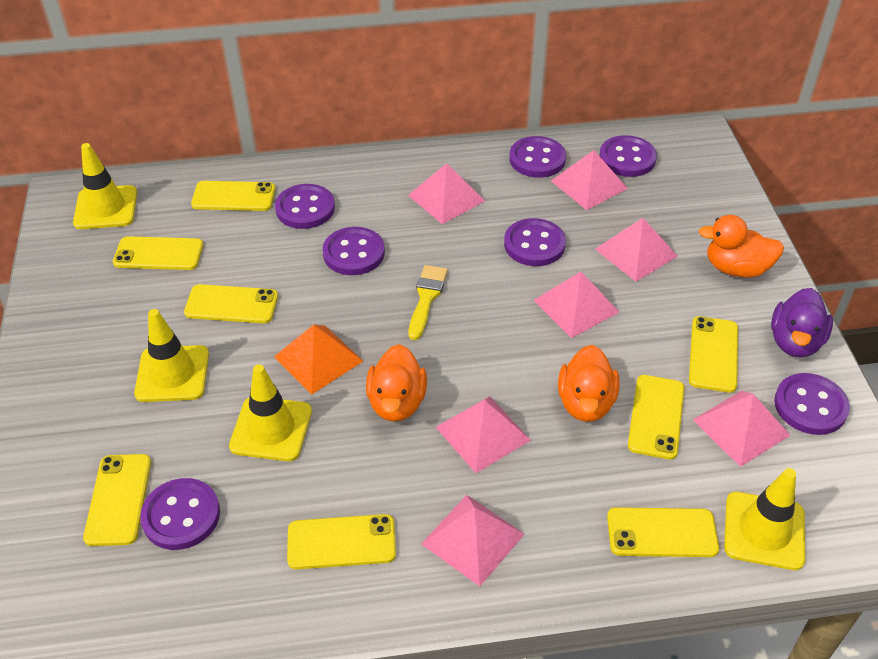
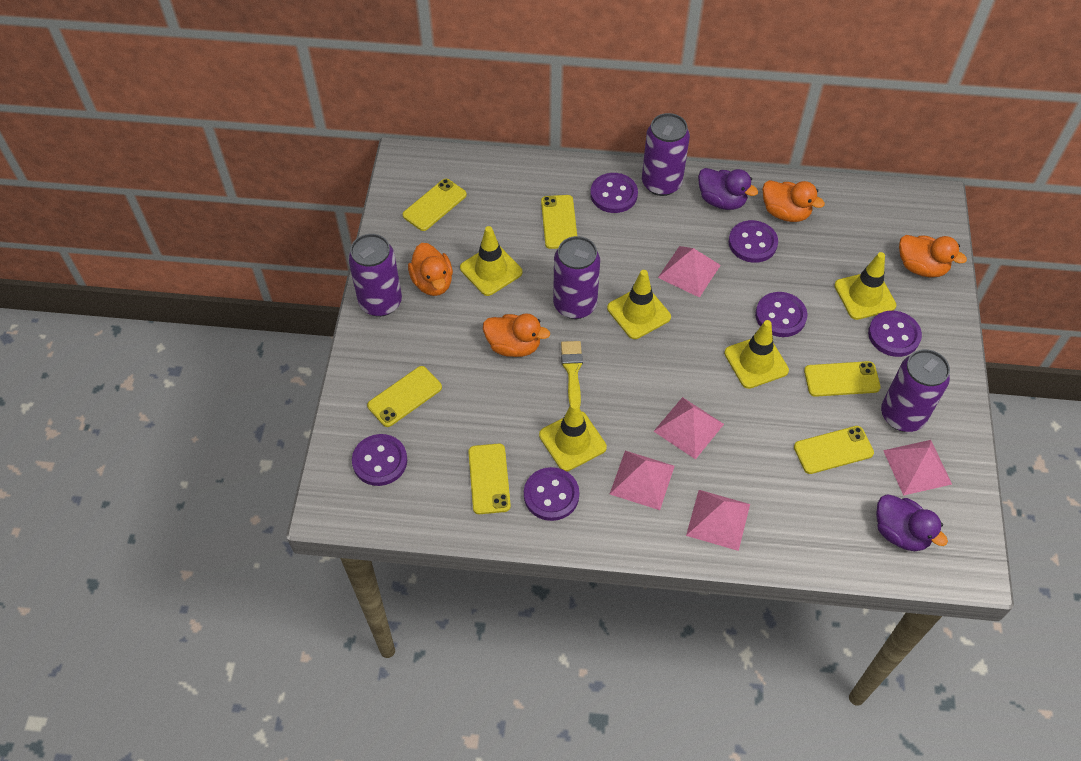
orange duck: 3 -> 4
orange pyramid: 1 -> 0
pink pyramid: 7 -> 5
purple button: 7 -> 6
purple can: 0 -> 4
purple duck: 1 -> 2
yellow phone: 8 -> 6
yellow traffic cone: 4 -> 5

